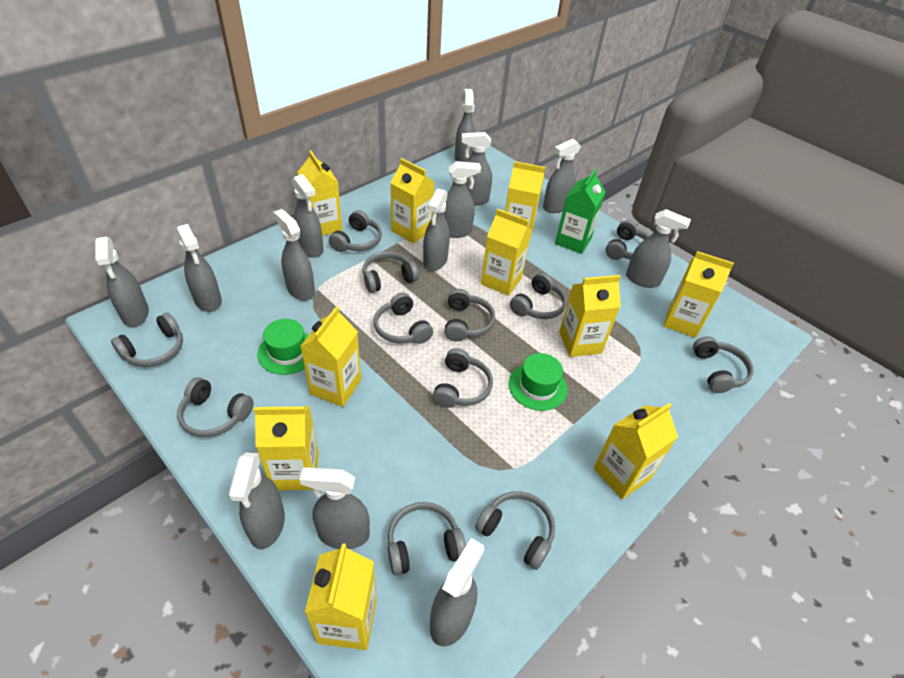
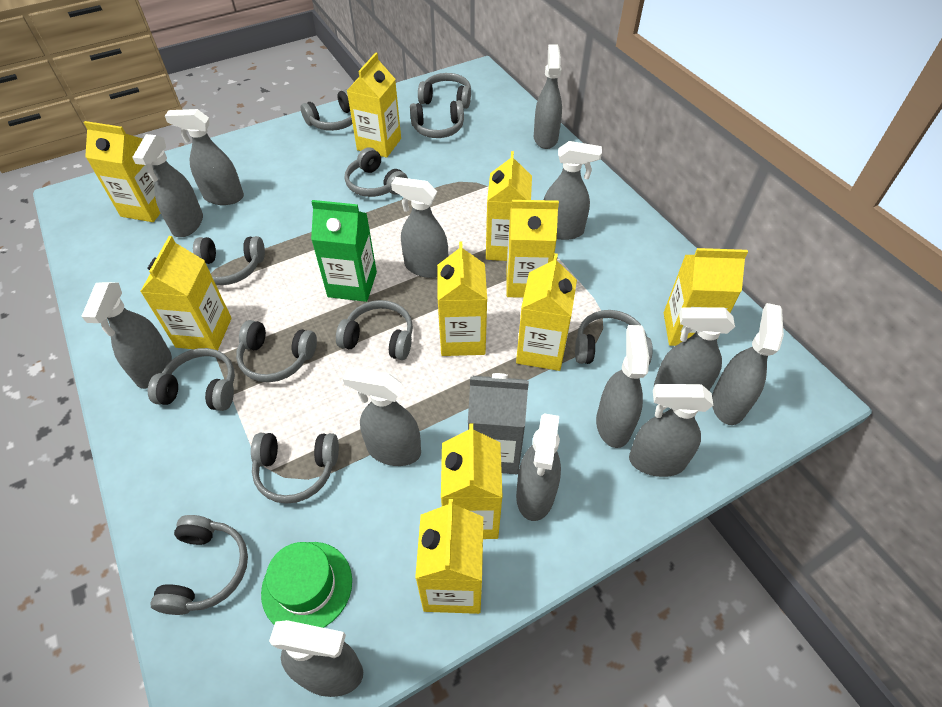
green hat: 2 -> 1
grey carton: 0 -> 1
grey headphones: 12 -> 11

